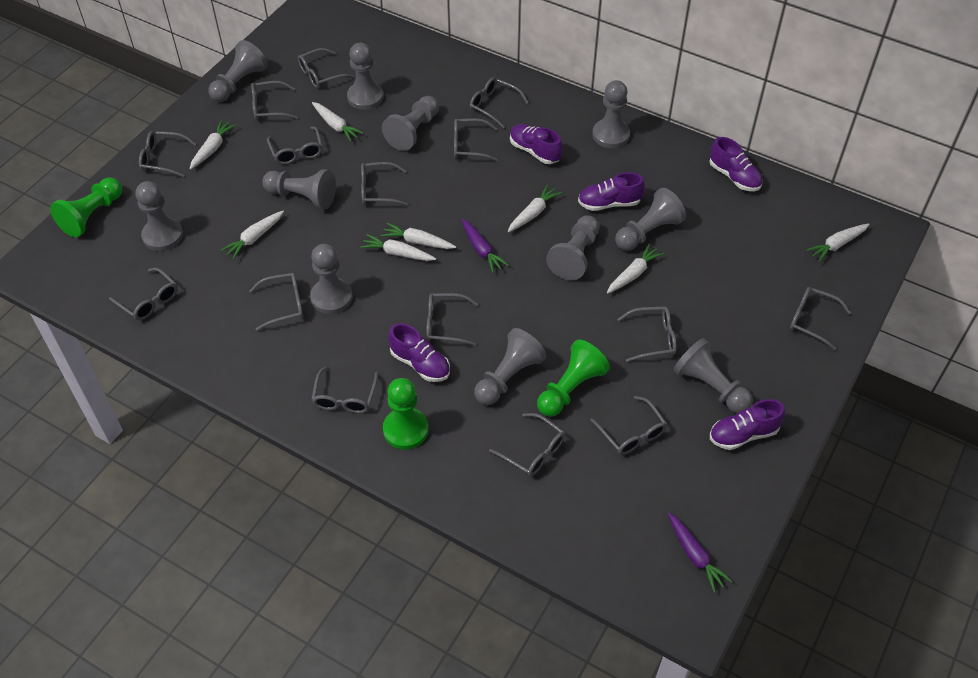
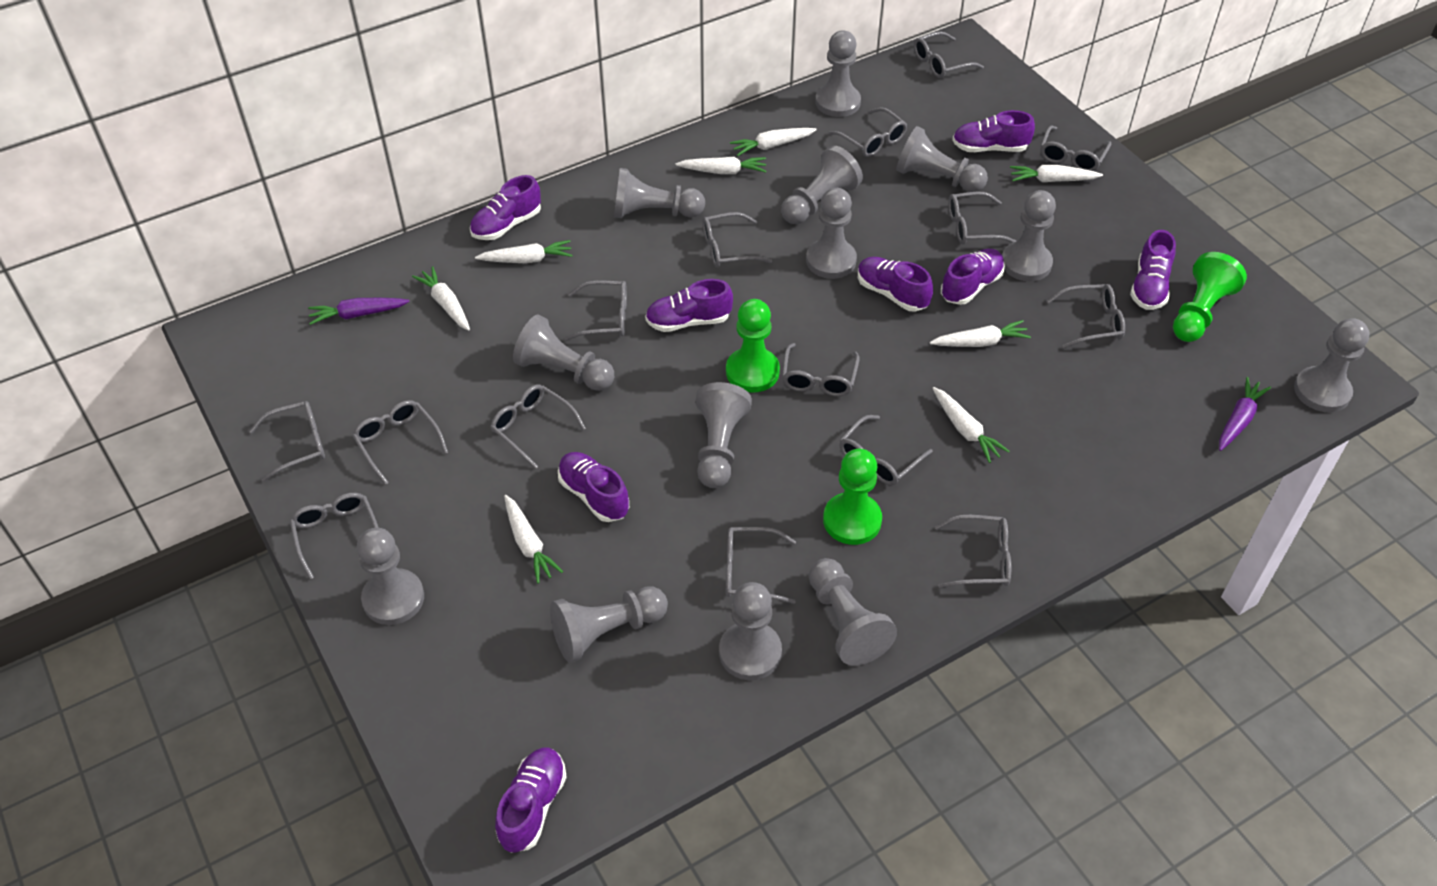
grey pawn: 11 -> 13
purple shoe: 5 -> 8

